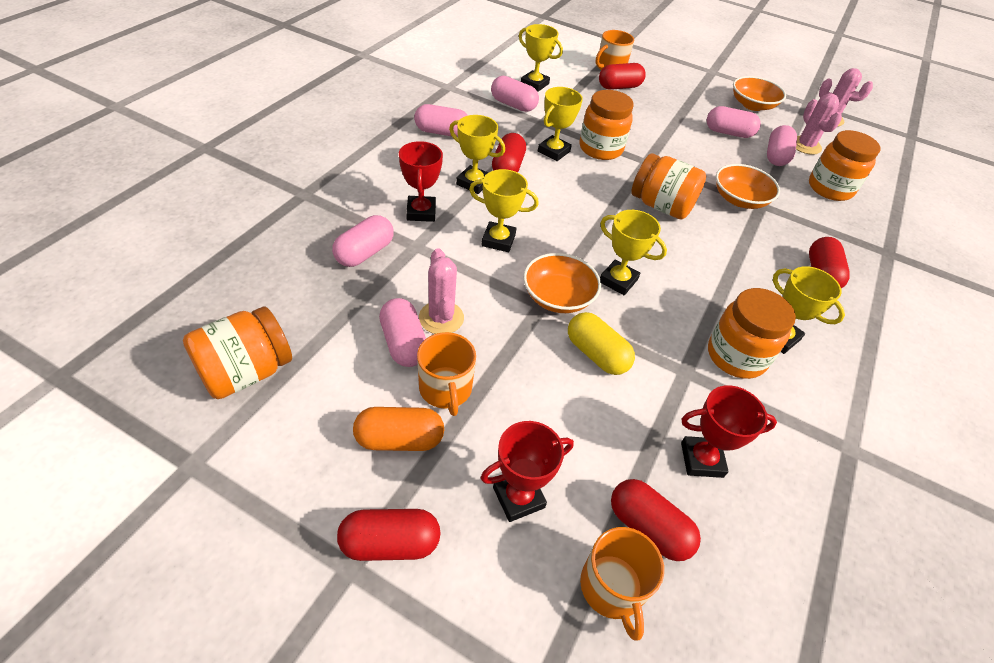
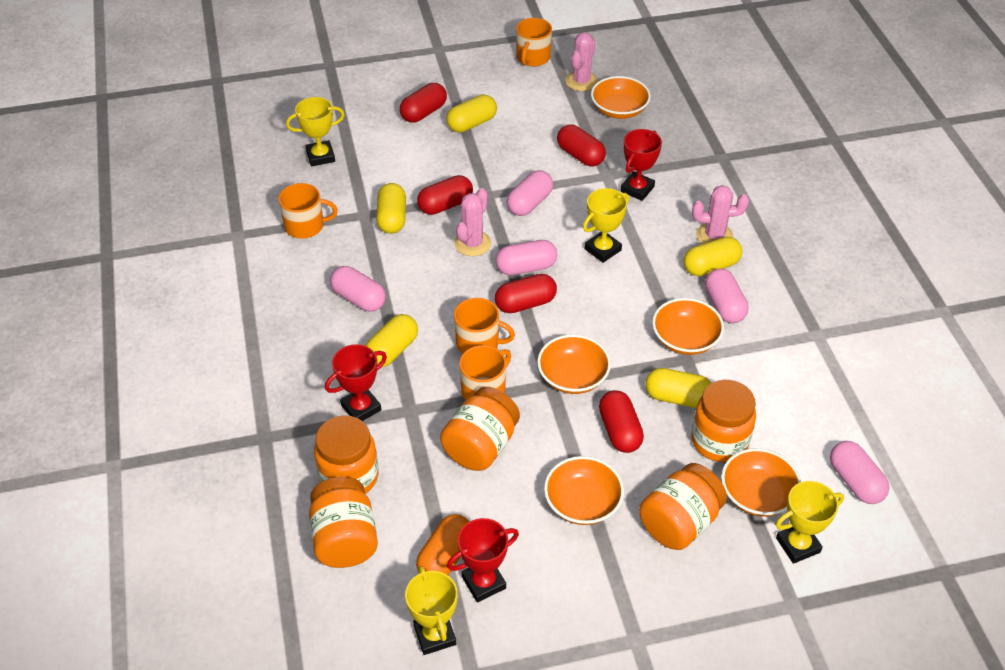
orange bowl: 3 -> 5
orange mug: 3 -> 4
pink capsule: 6 -> 5
yellow capsule: 1 -> 5
yellow trophy: 6 -> 4

